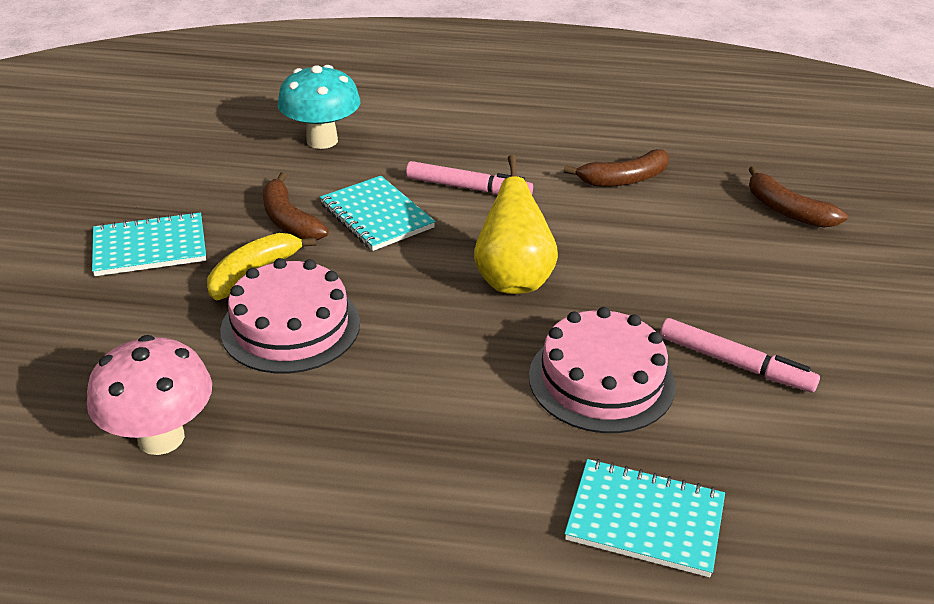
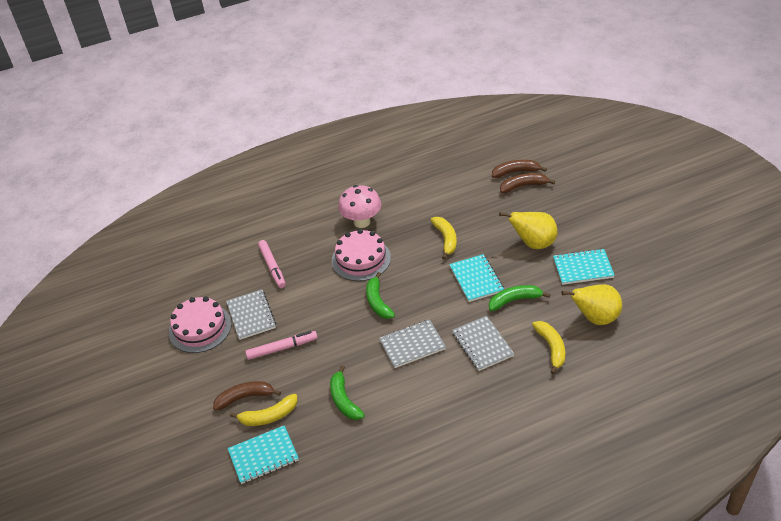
green banana: 0 -> 3
grey notebook: 0 -> 3
turquoise mushroom: 1 -> 0
yellow banana: 1 -> 3
yellow pear: 1 -> 2

